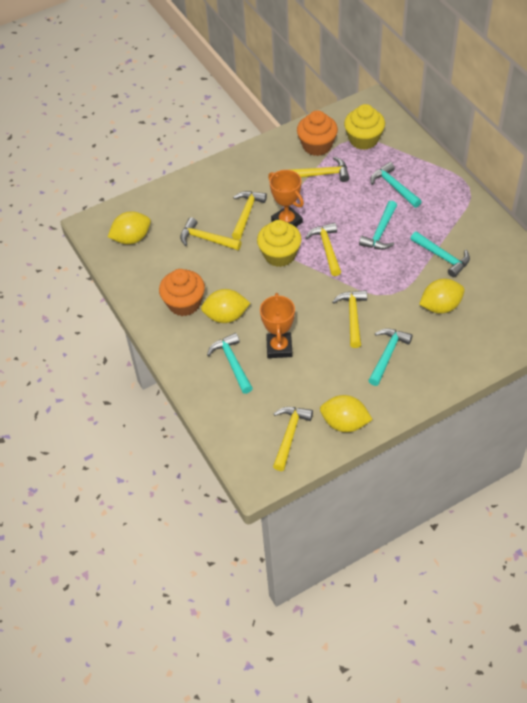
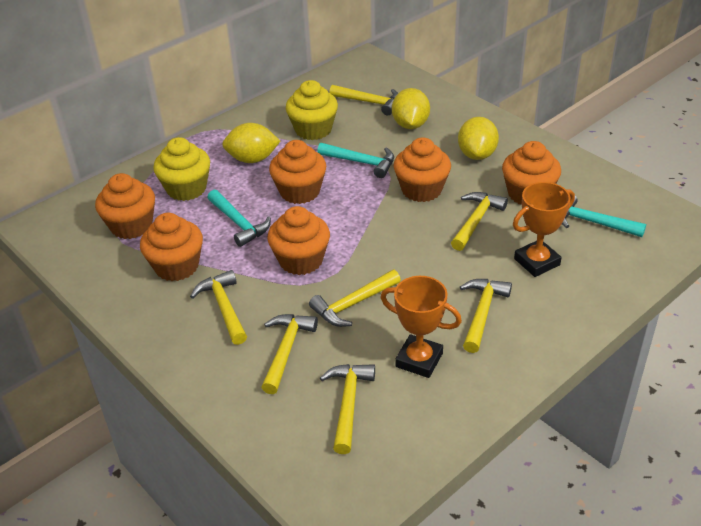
orange cupcake: 2 -> 6
turquoise hammer: 5 -> 3
yellow hammer: 6 -> 7
yellow lemon: 4 -> 3

